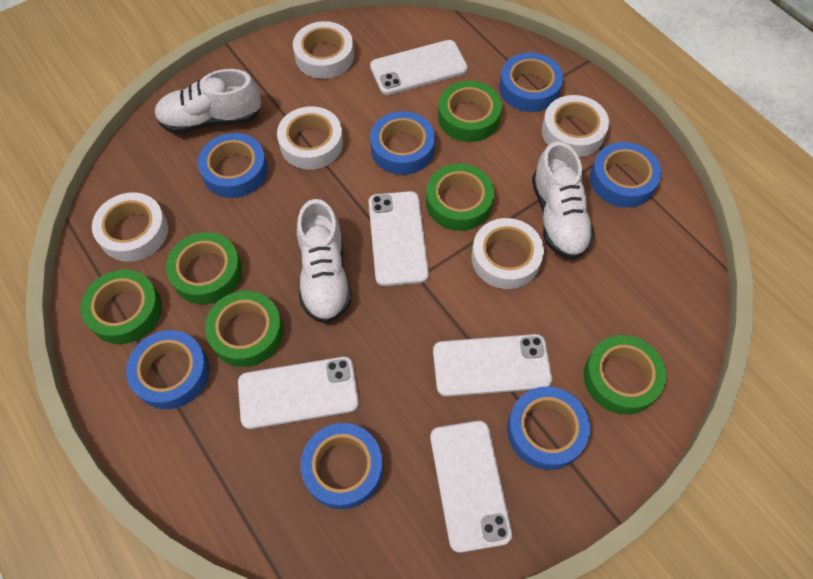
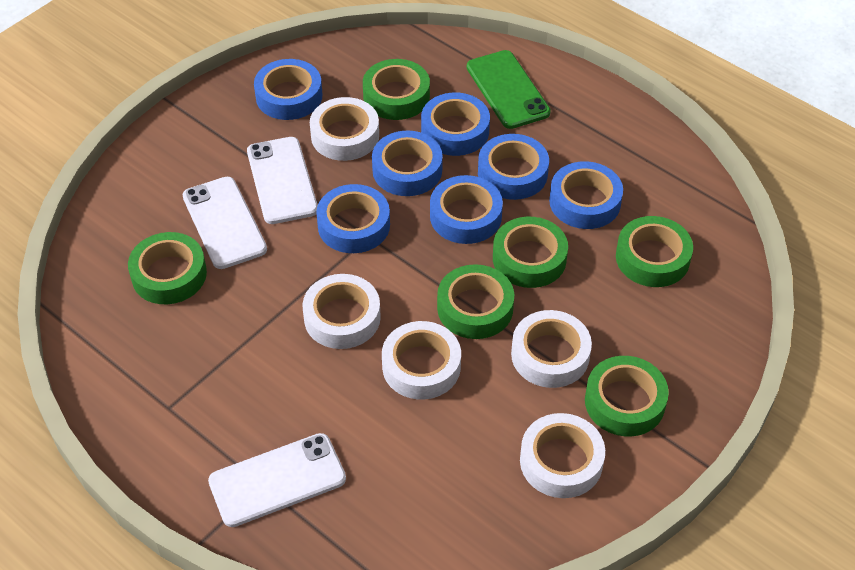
green phone: 0 -> 1
white phone: 5 -> 3
white shoe: 3 -> 0

